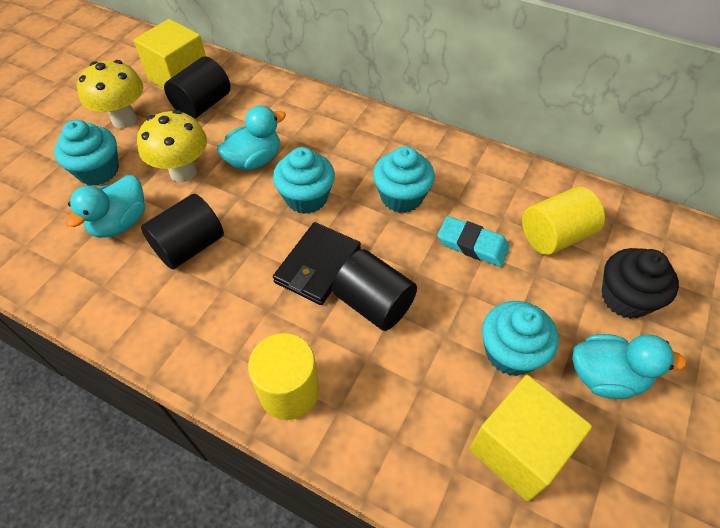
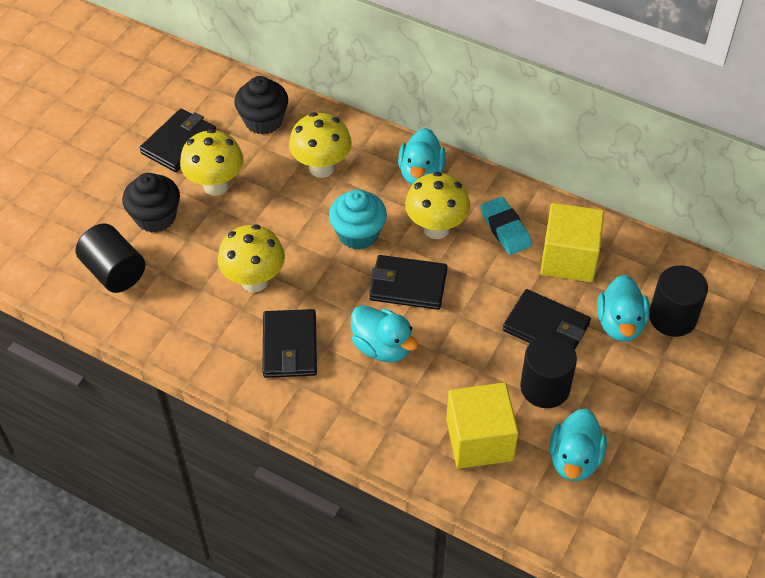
black cupcake: 1 -> 2
black wallet: 1 -> 4
turquoise cupcake: 4 -> 1
turquoise duck: 3 -> 4
yellow cylinder: 2 -> 0
yellow mushroom: 2 -> 4

